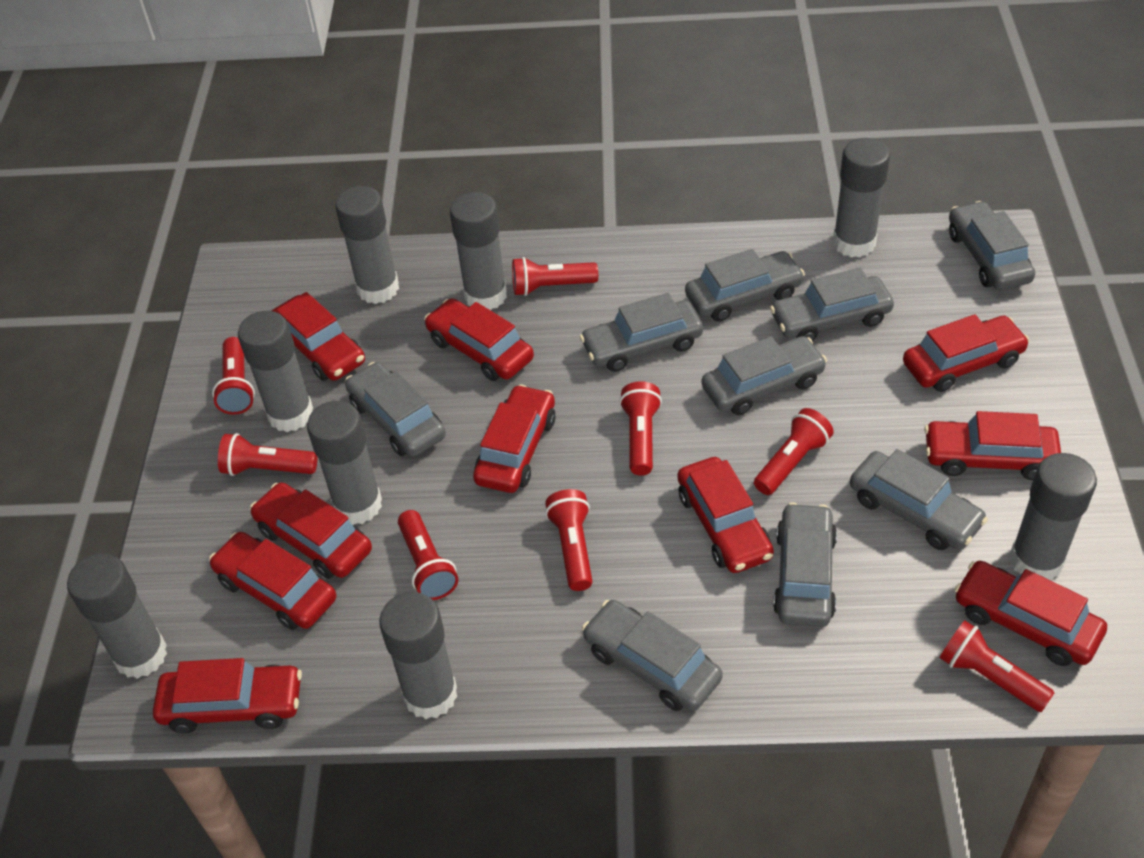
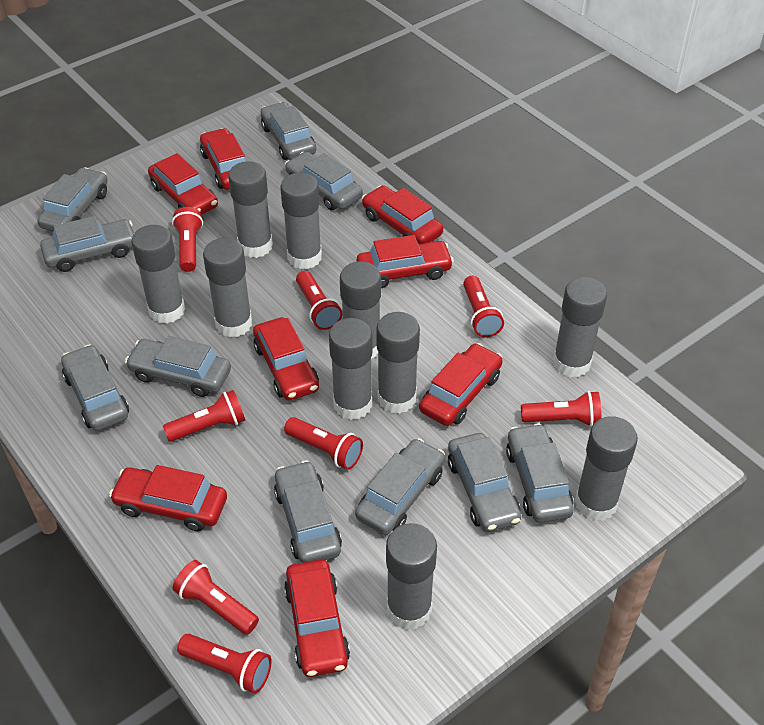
grey car: 9 -> 10
grey glue stick: 8 -> 10
red car: 10 -> 8

